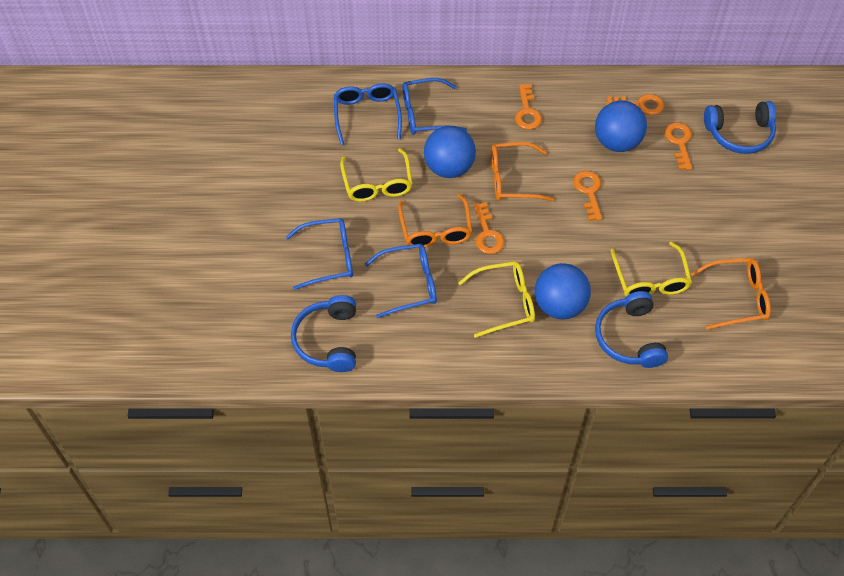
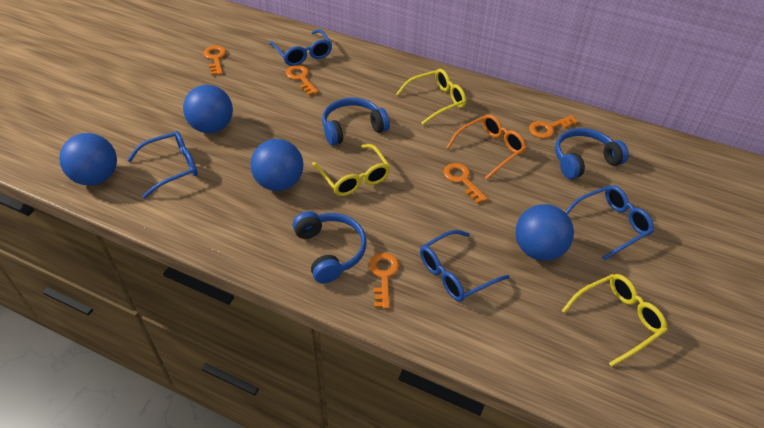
blue ball: 3 -> 4
orange glasses: 3 -> 1

